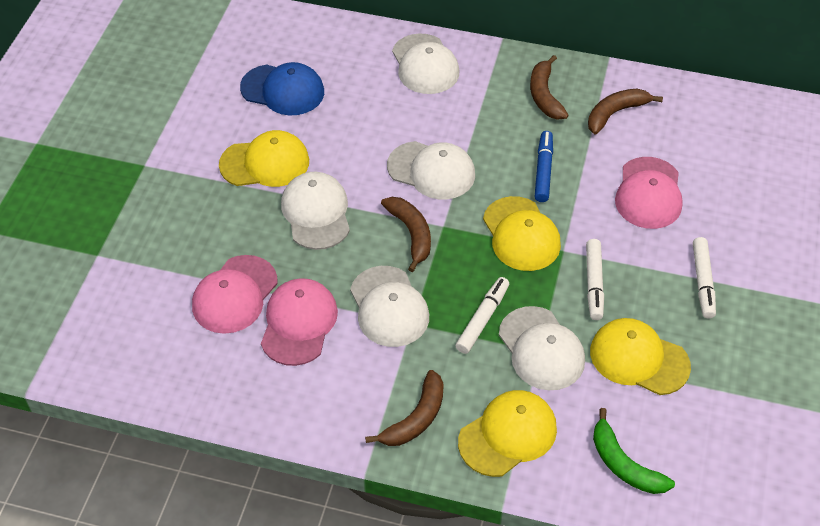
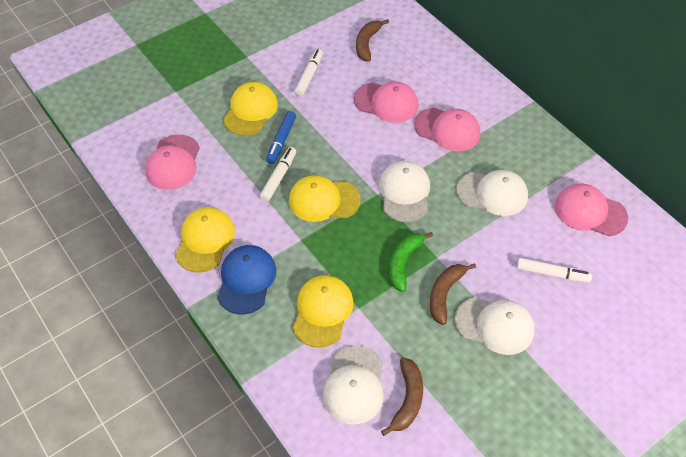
brown banana: 4 -> 3
pink cap: 3 -> 4
white cap: 5 -> 4

